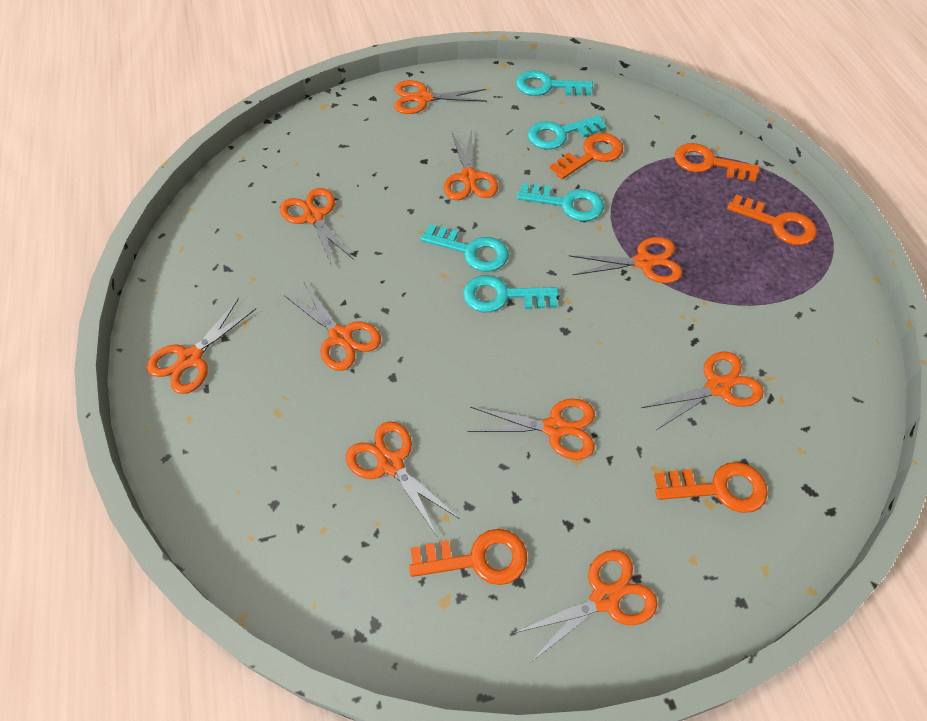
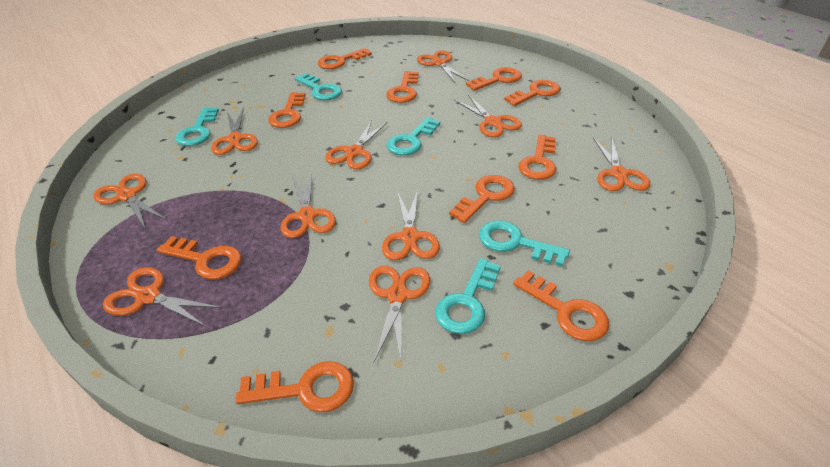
orange key: 5 -> 10

